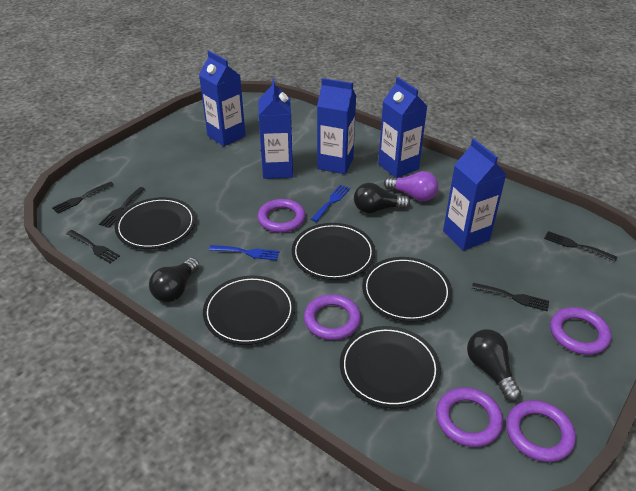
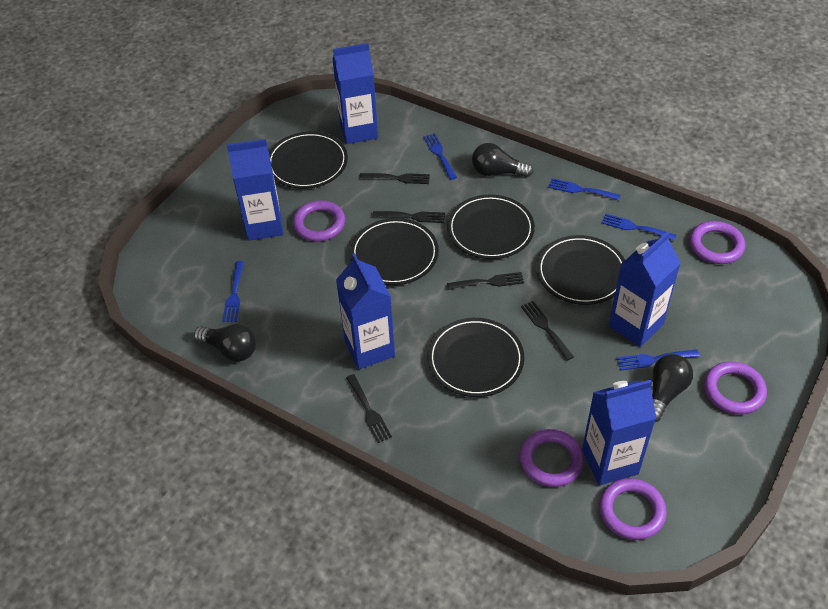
blue fork: 2 -> 5
purple light bulb: 1 -> 0

